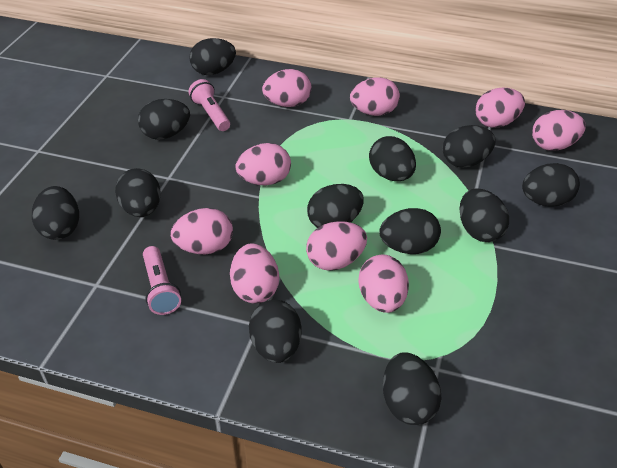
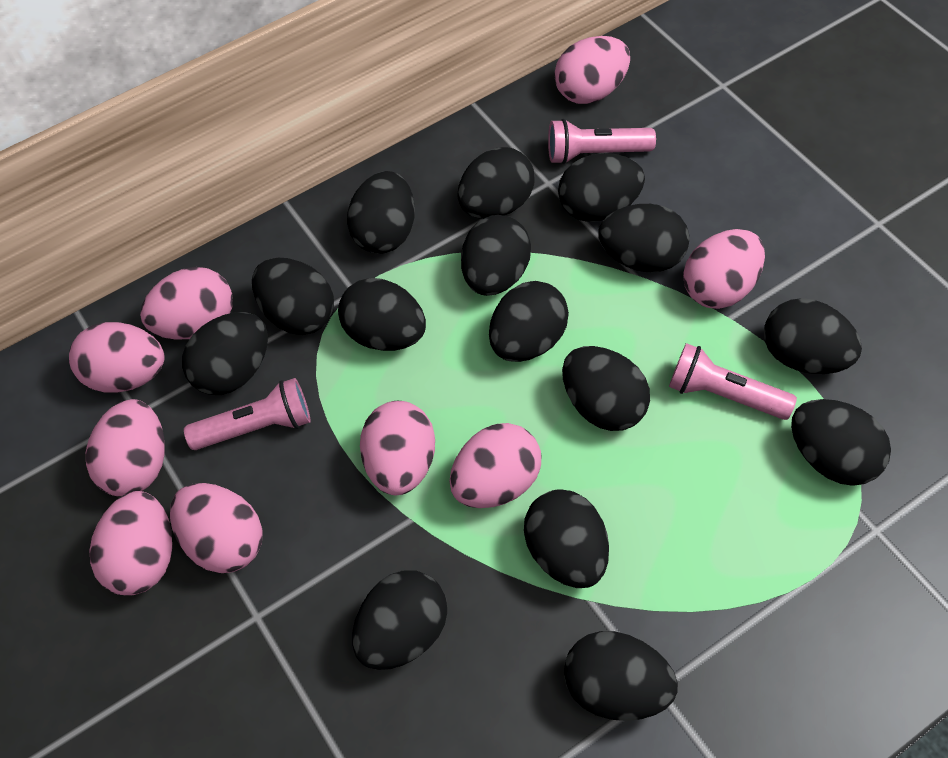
black egg: 12 -> 15
pink flashlight: 2 -> 3

